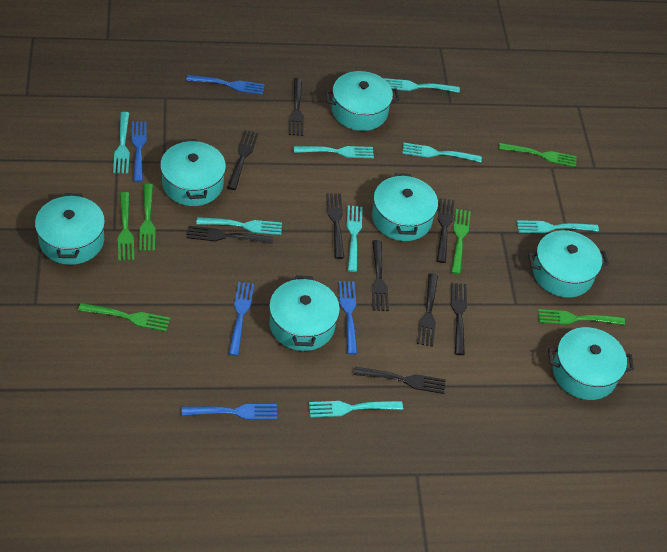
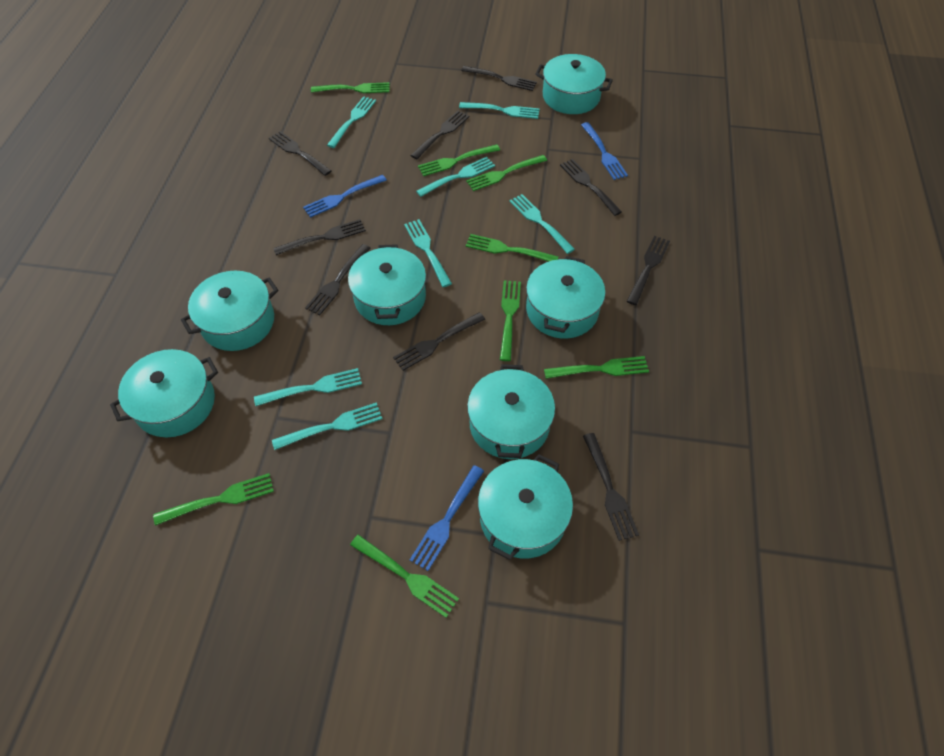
blue fork: 5 -> 3
green fork: 6 -> 8
turquoise fork: 8 -> 7

